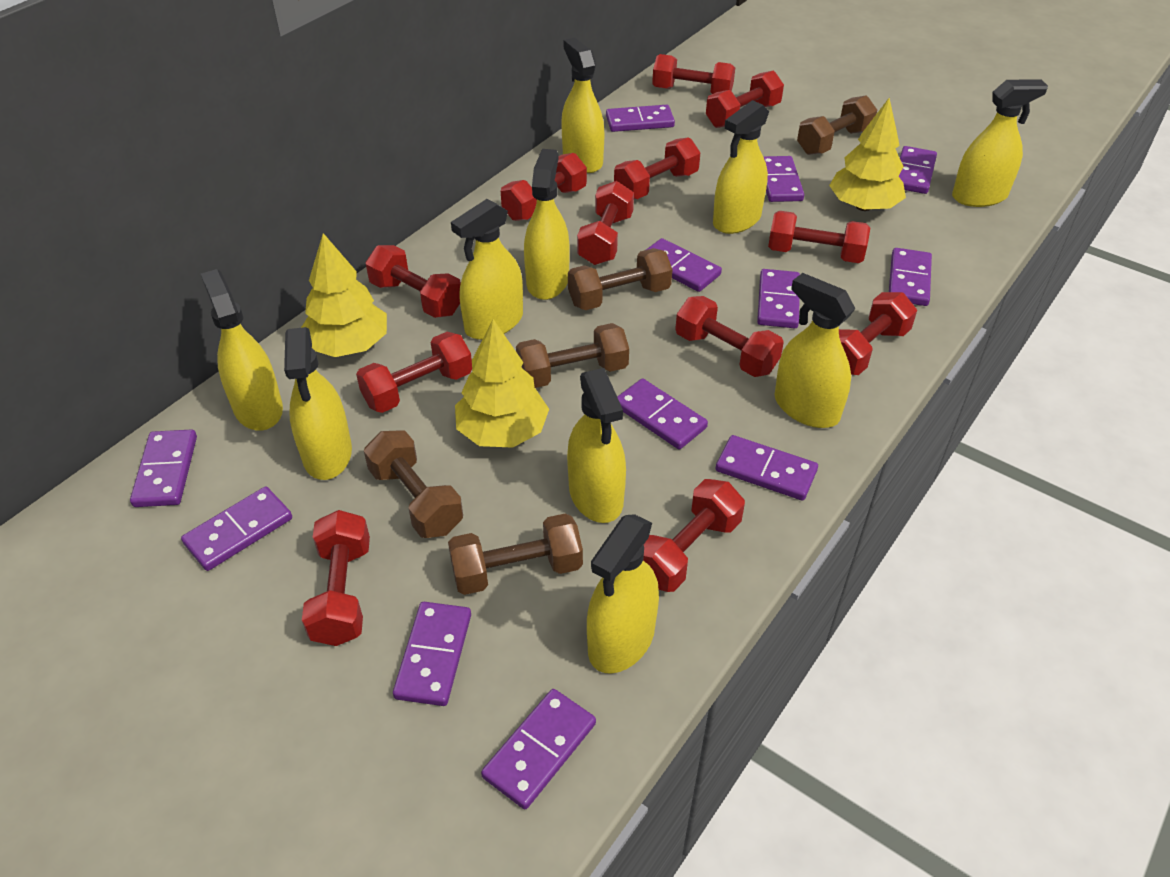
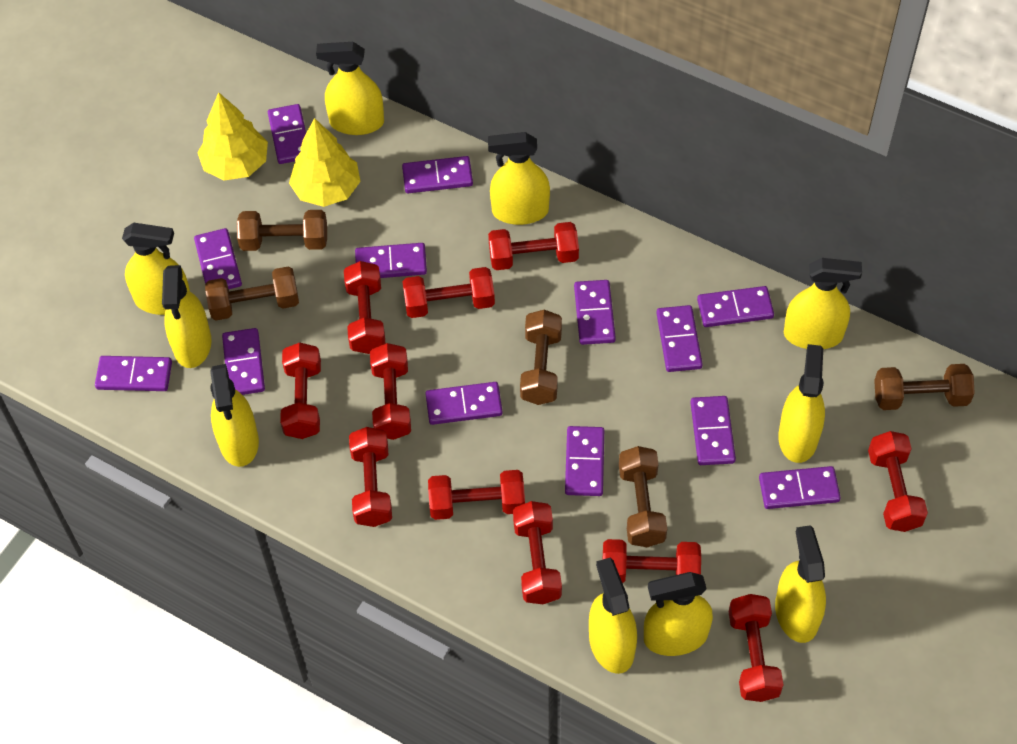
purple domino: 12 -> 13
red dumbbell: 12 -> 11
yellow tree: 3 -> 2

